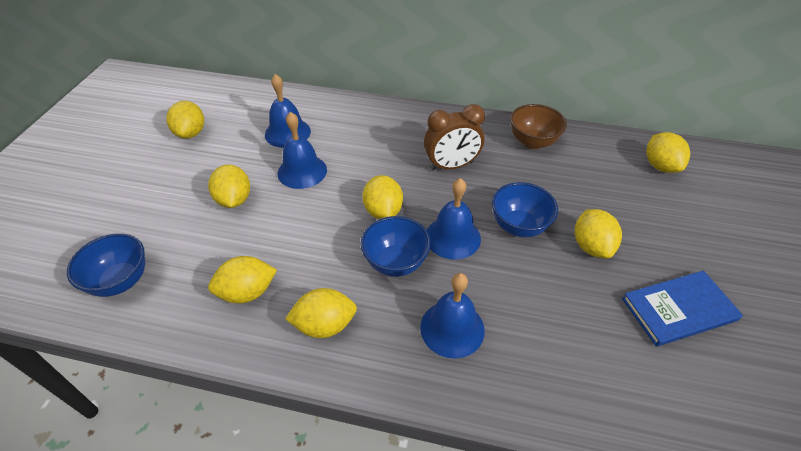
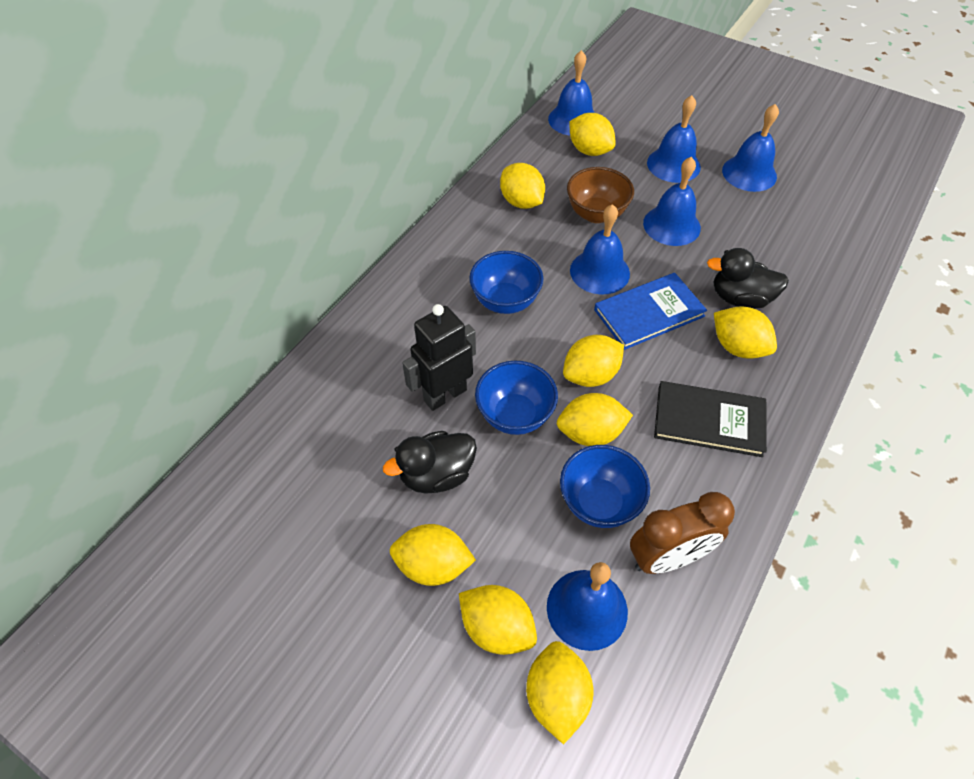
black book: 0 -> 1
black duck: 0 -> 2
black robot: 0 -> 1
blue bell: 4 -> 6
yellow lemon: 7 -> 8

